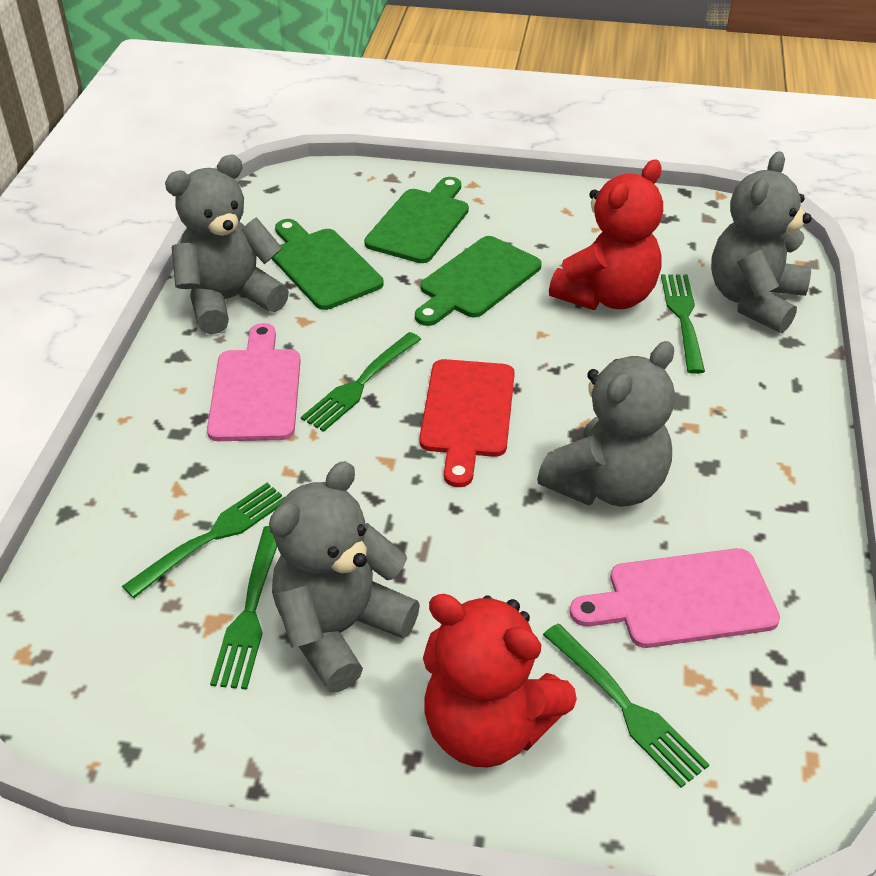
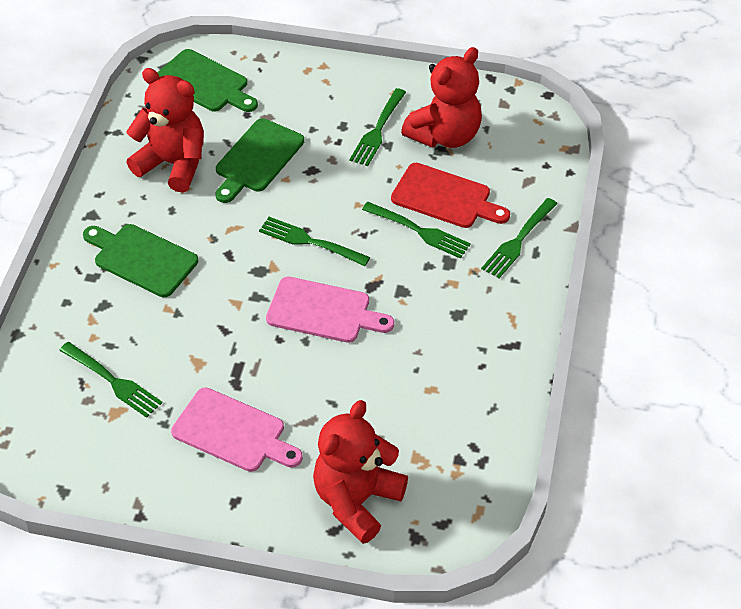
grey teddy bear: 4 -> 0
red teddy bear: 2 -> 3

